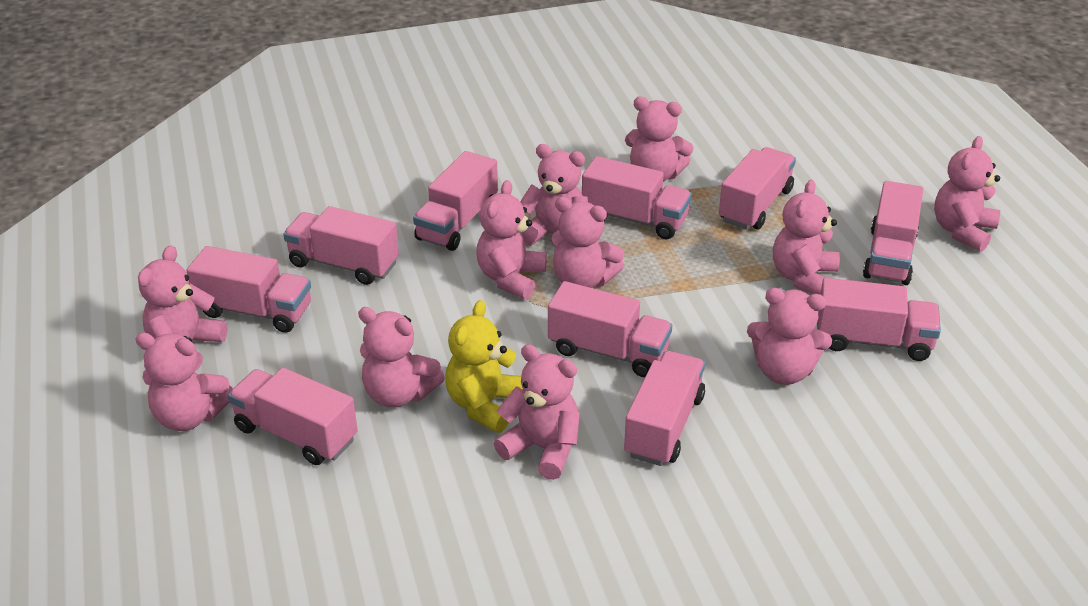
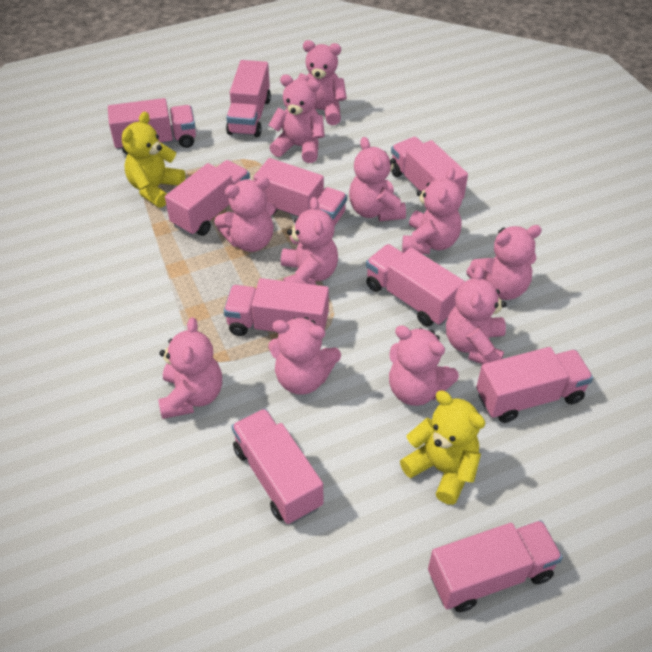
yellow teddy bear: 1 -> 2

